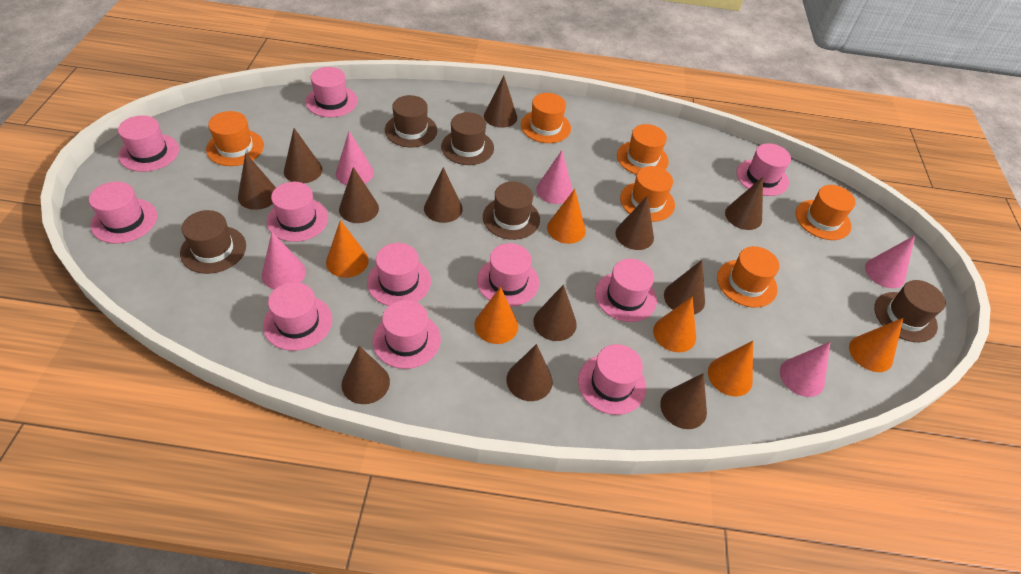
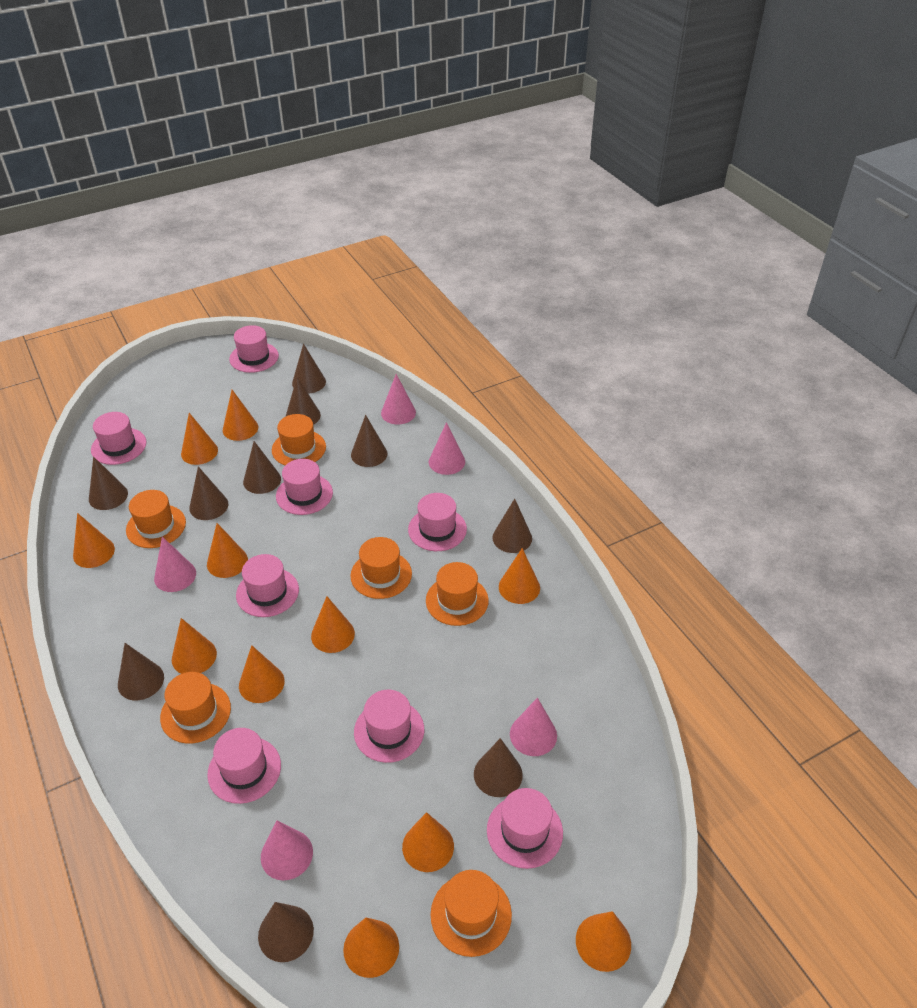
brown cone: 12 -> 10
brown hat: 5 -> 0
orange cone: 6 -> 11
pink hat: 11 -> 8

